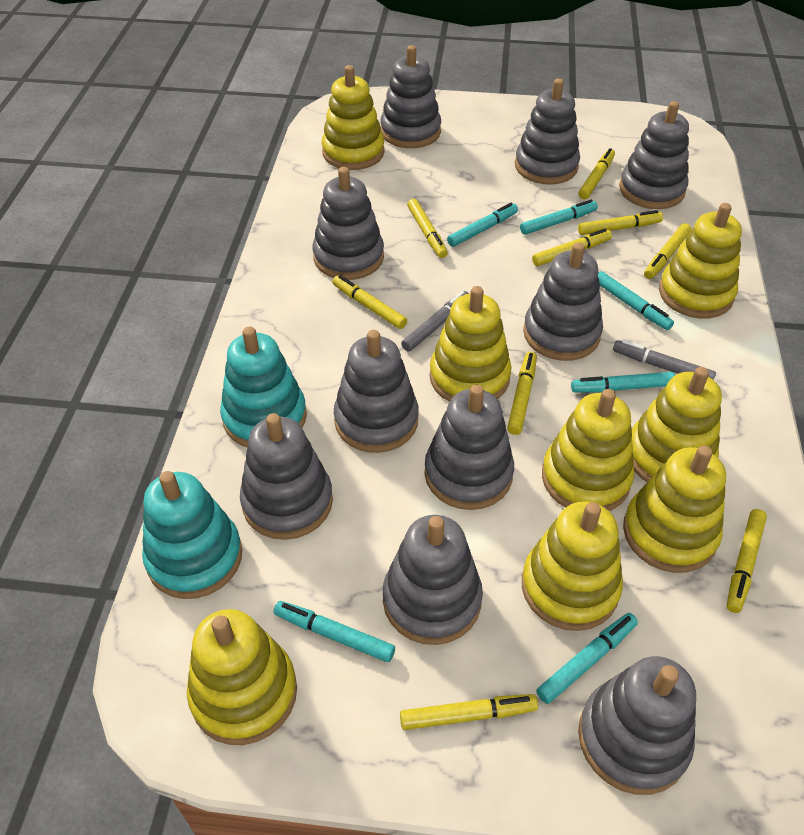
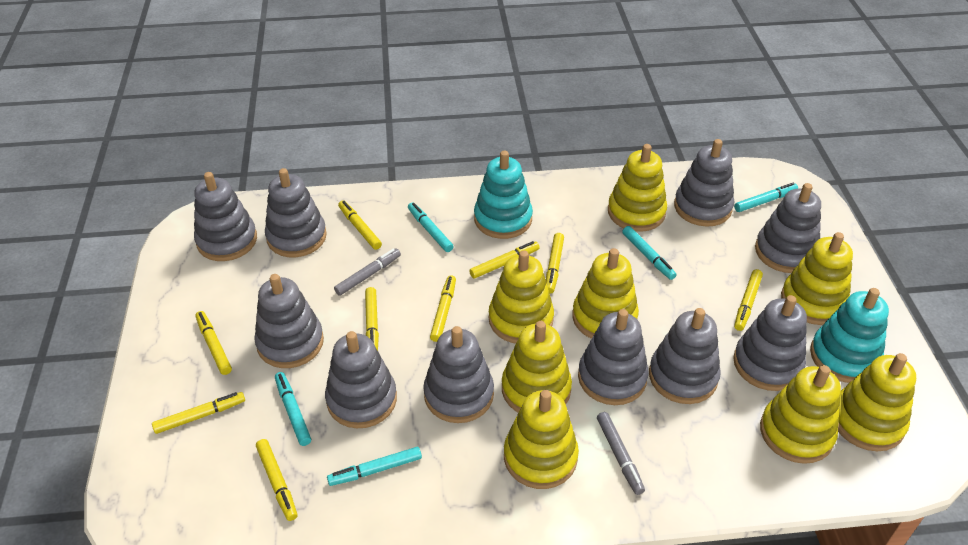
turquoise marker: 6 -> 5

